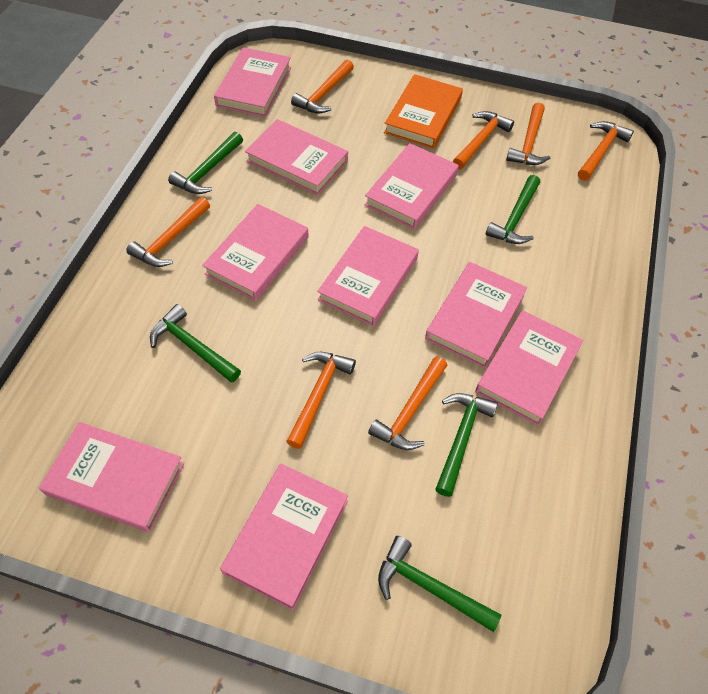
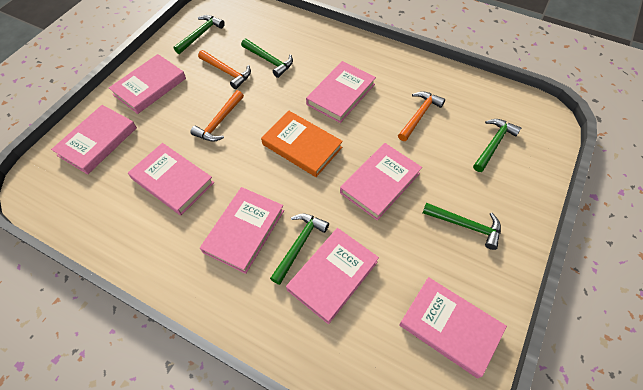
orange hammer: 7 -> 3
pink book: 9 -> 8

